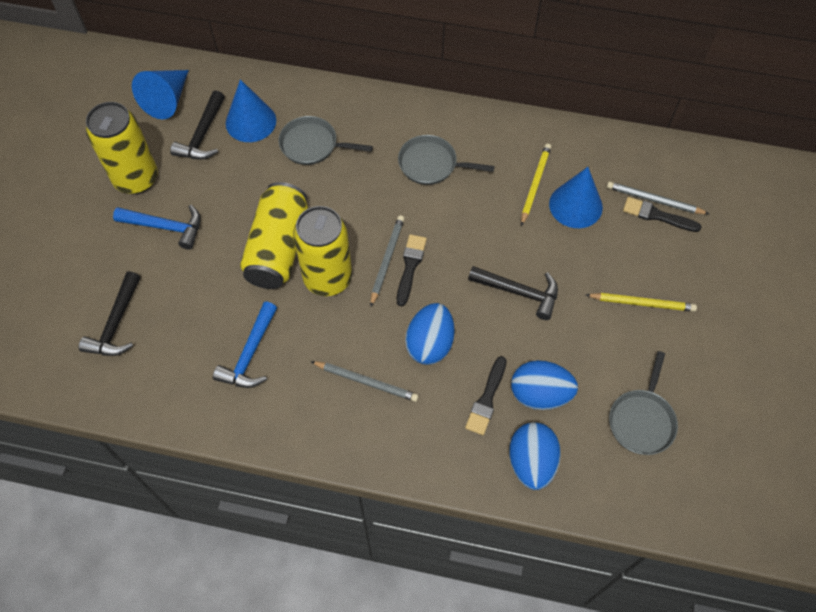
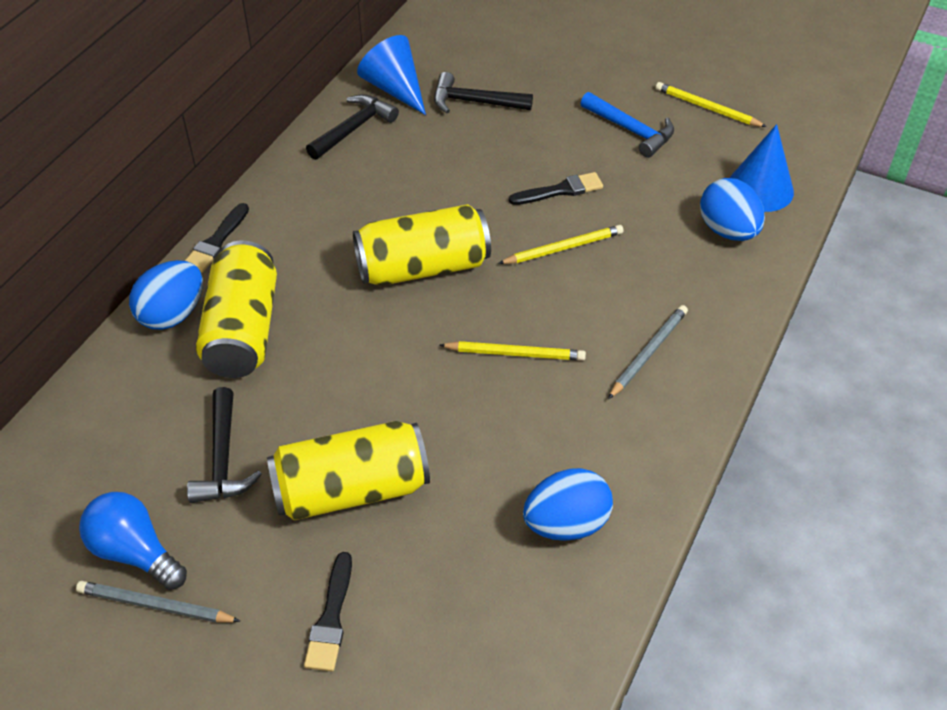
blue cone: 3 -> 2
blue hammer: 2 -> 1
blue light bulb: 0 -> 1
grey pan: 3 -> 0
grey pencil: 3 -> 2
yellow pencil: 2 -> 3

